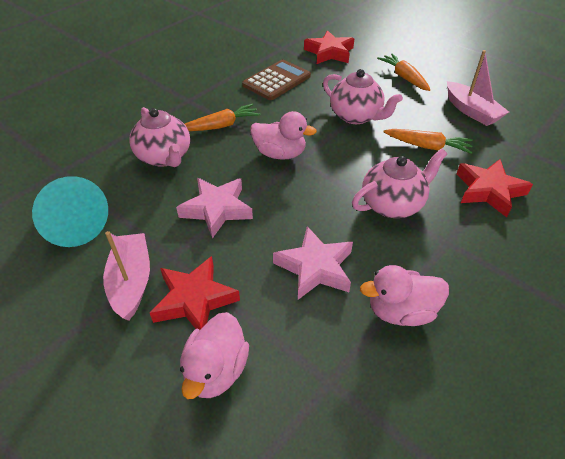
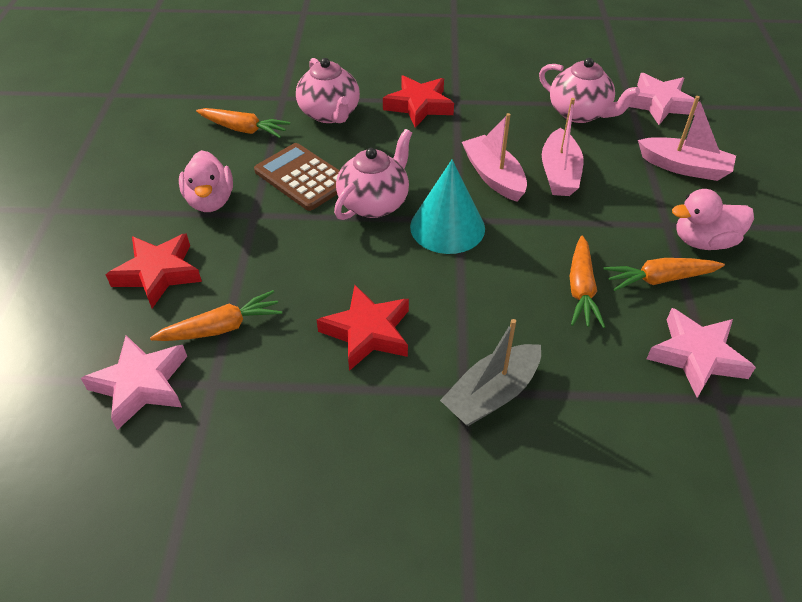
grey boat: 0 -> 1
orange carrot: 3 -> 4
pink boat: 2 -> 3
pink duck: 3 -> 2
pink star: 2 -> 3

